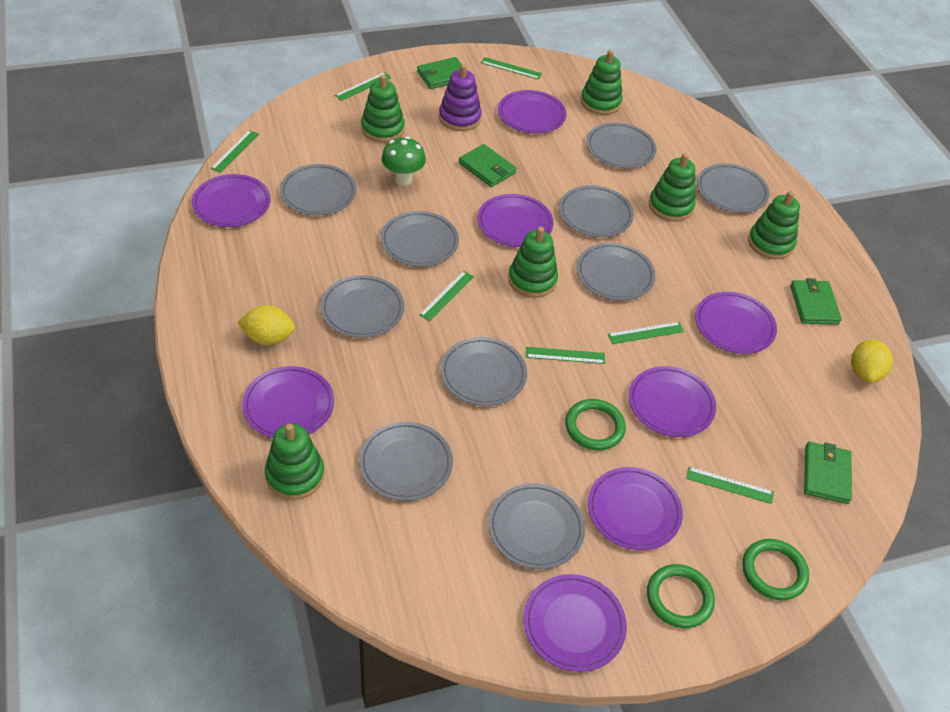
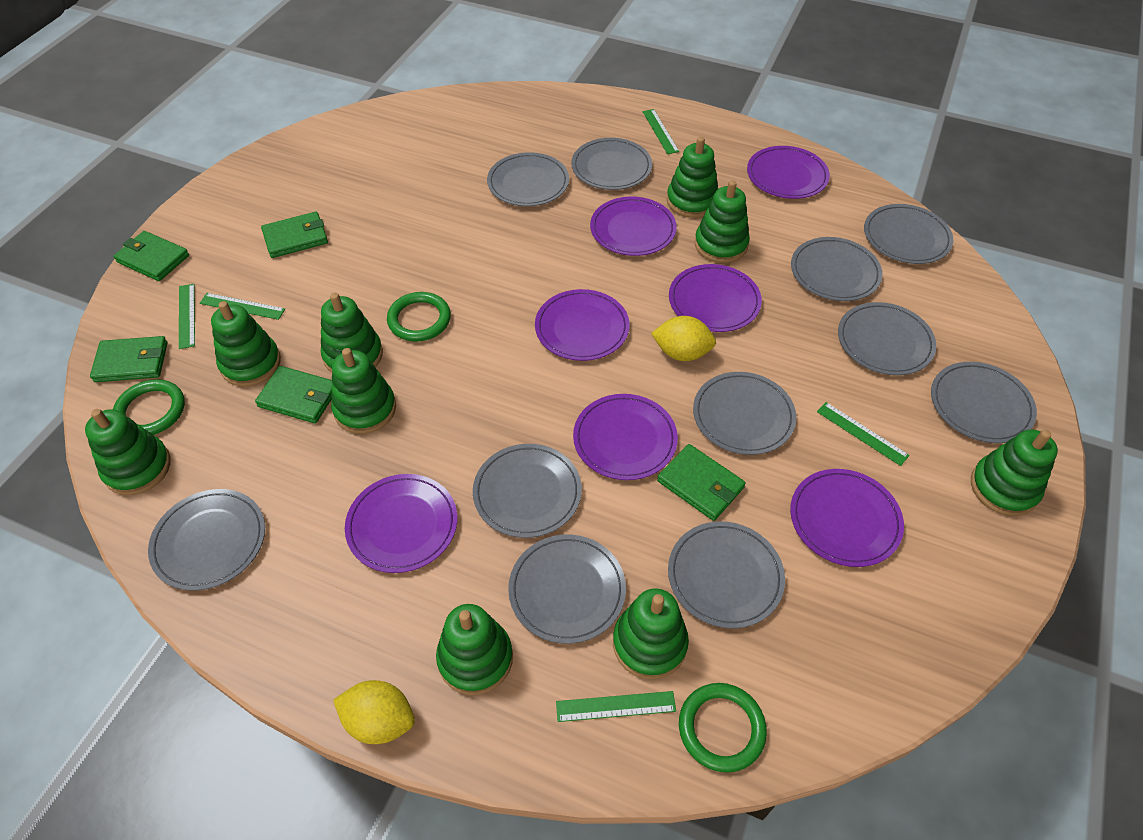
green mushroom: 1 -> 0
green ruler: 7 -> 5
green stacking toy: 6 -> 9
green wallet: 4 -> 5
grey plate: 10 -> 11
purple plate: 8 -> 7
purple stacking toy: 1 -> 0

